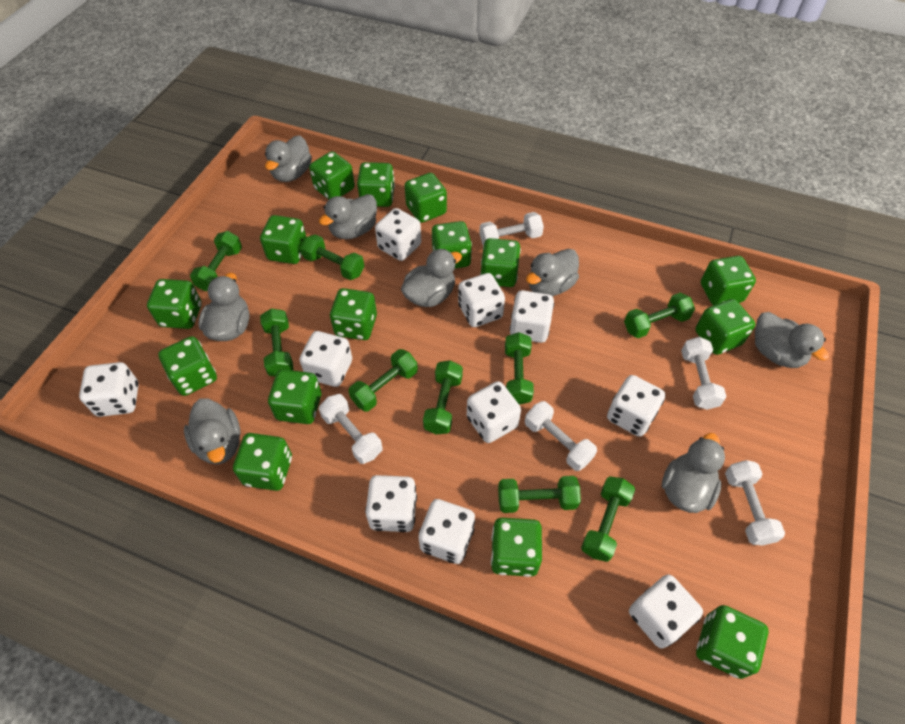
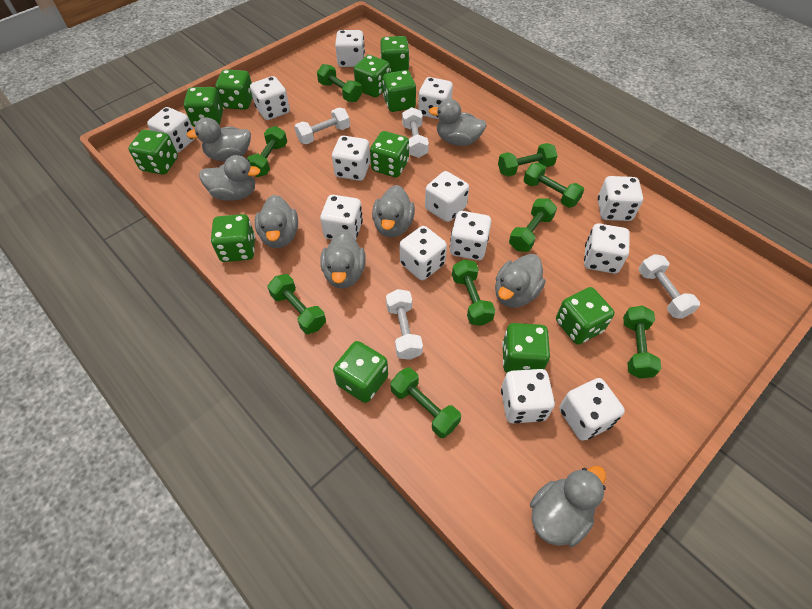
green dice: 15 -> 11
white dice: 10 -> 13
white dumbbell: 5 -> 4

